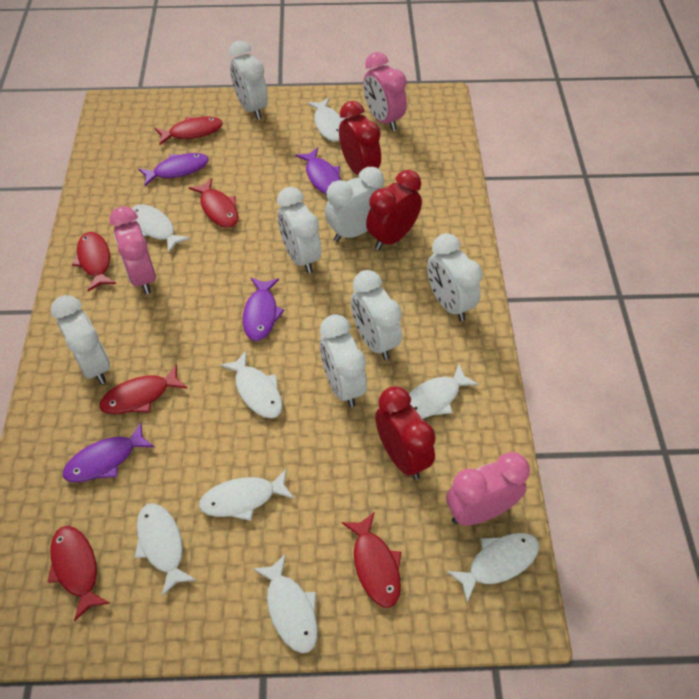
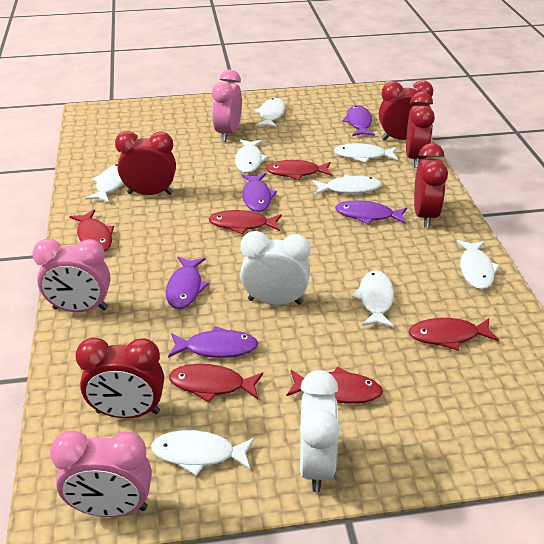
purple fish: 4 -> 5
red clock: 3 -> 5
white clock: 7 -> 2

